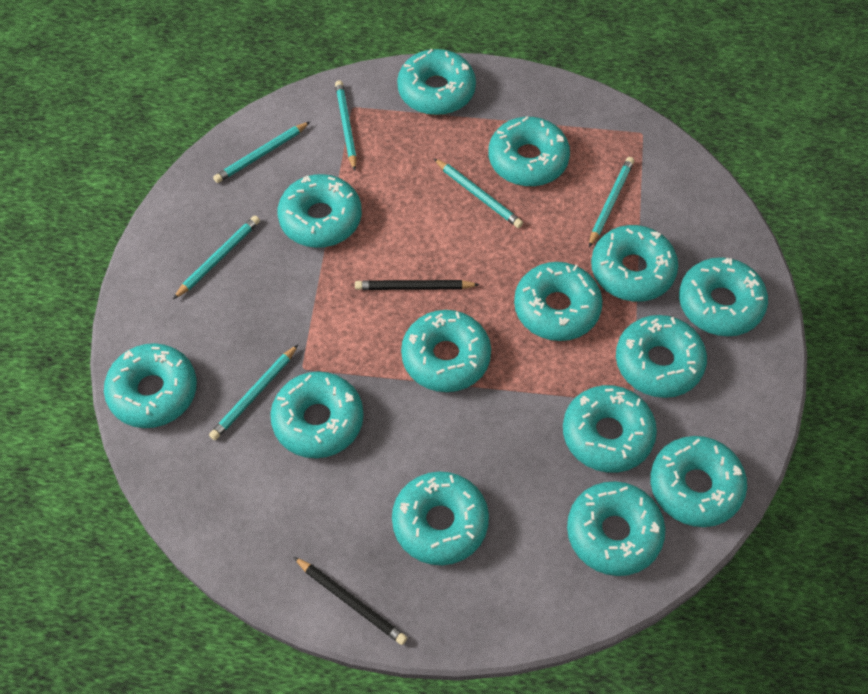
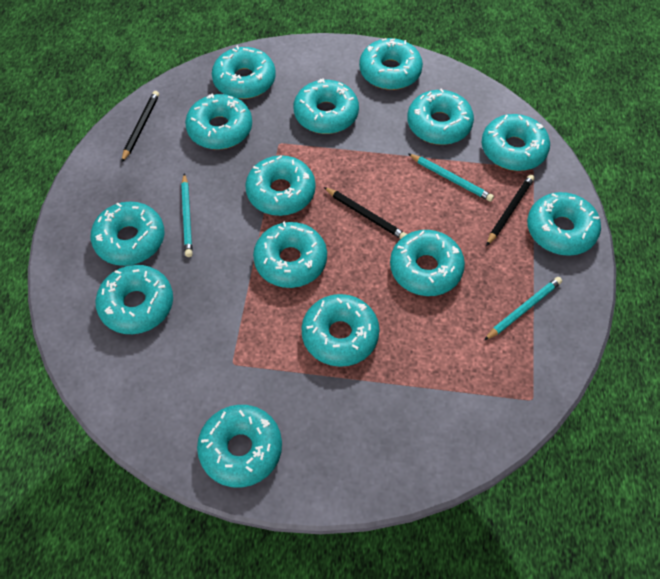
black pencil: 2 -> 3
turquoise pencil: 6 -> 3

